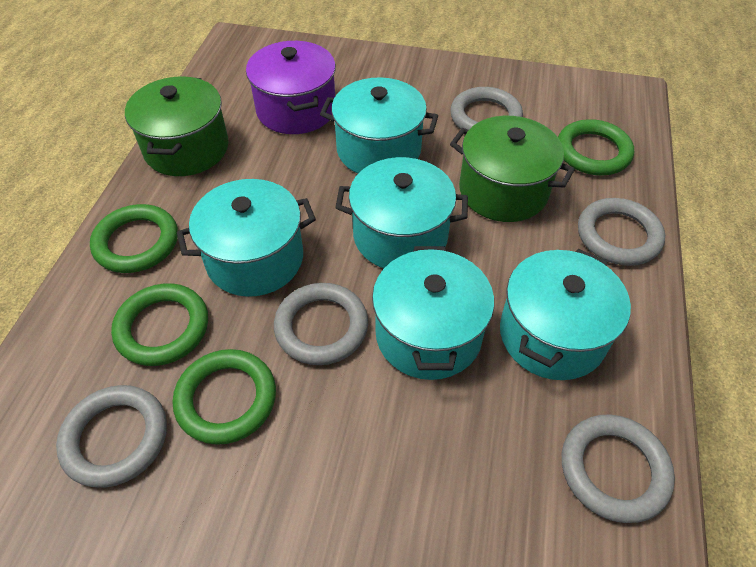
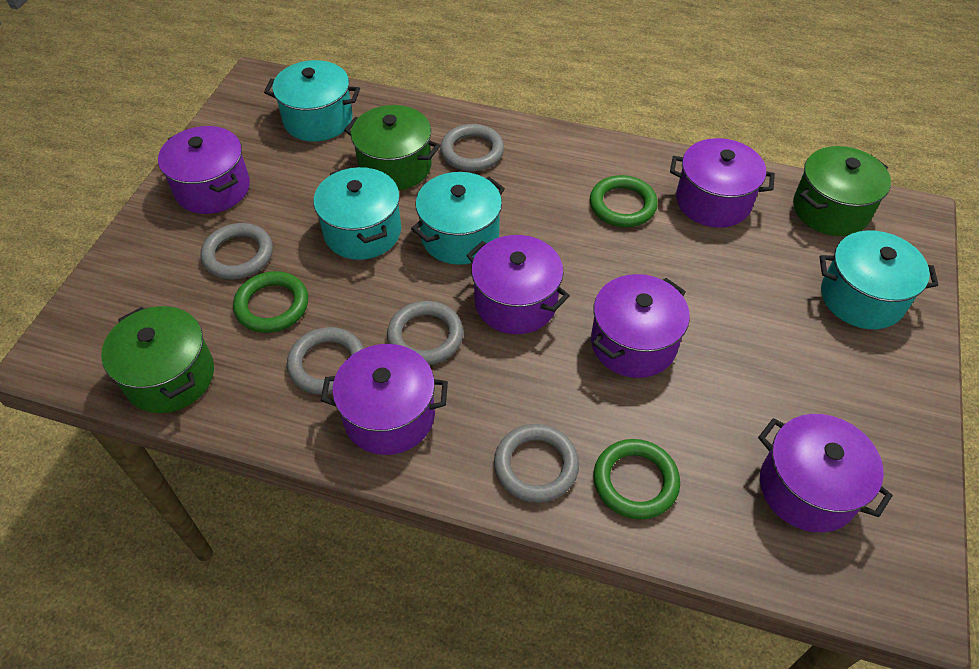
green pot: 2 -> 3
green ring: 4 -> 3
purple pot: 1 -> 6
turquoise pot: 5 -> 4

